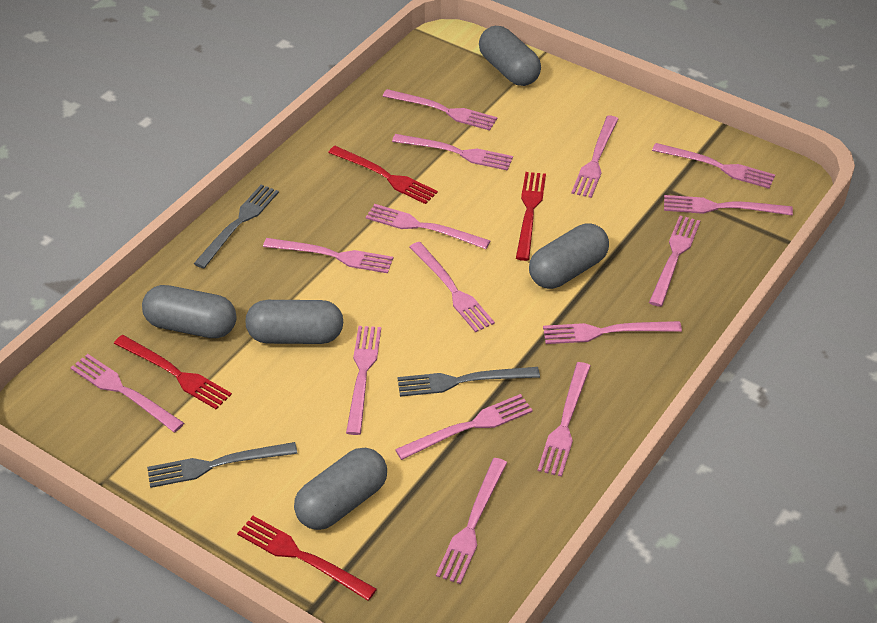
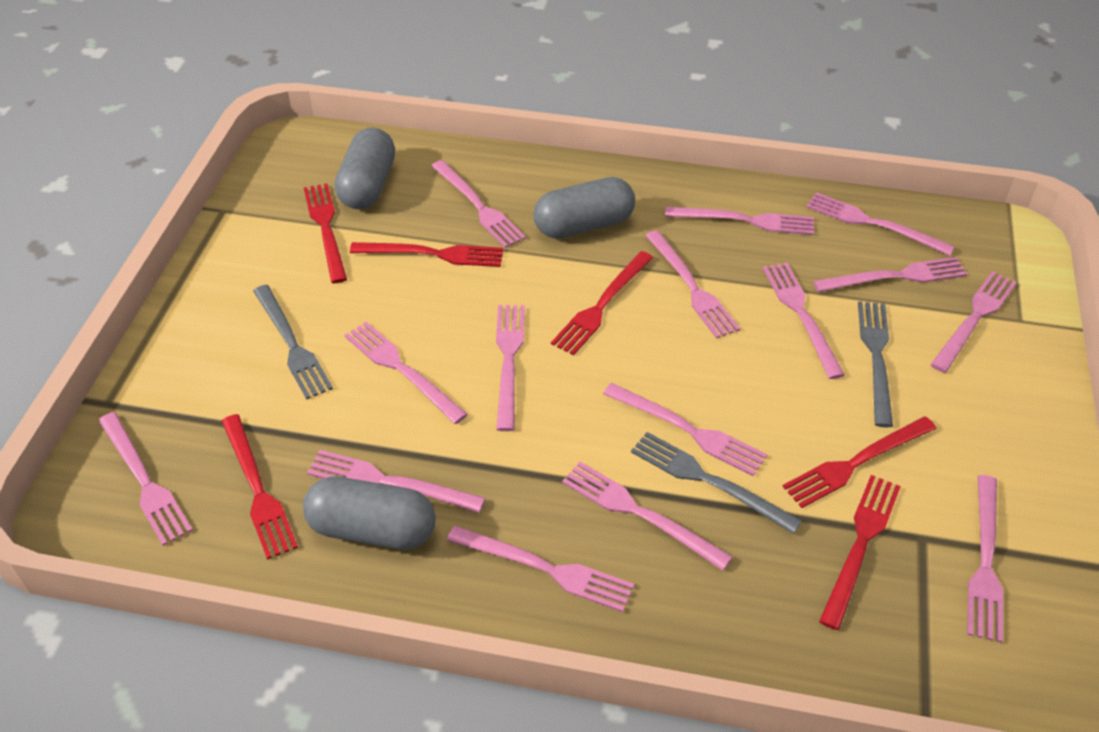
grey capsule: 5 -> 3
red fork: 4 -> 6

